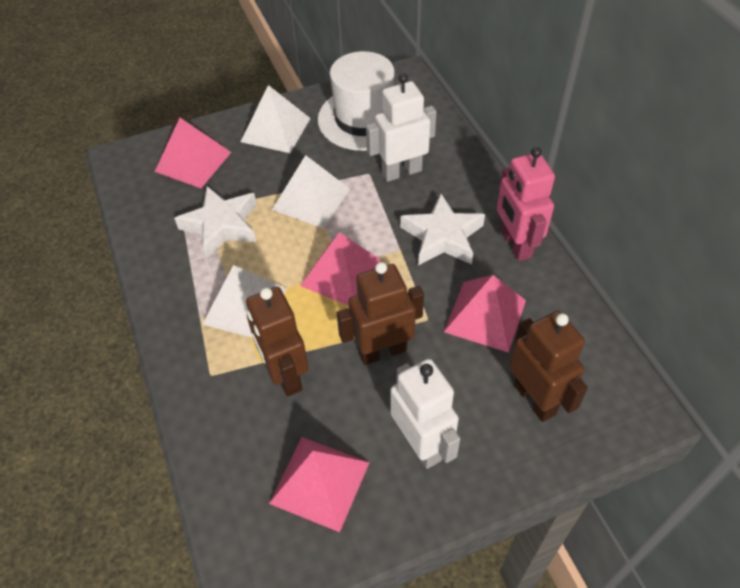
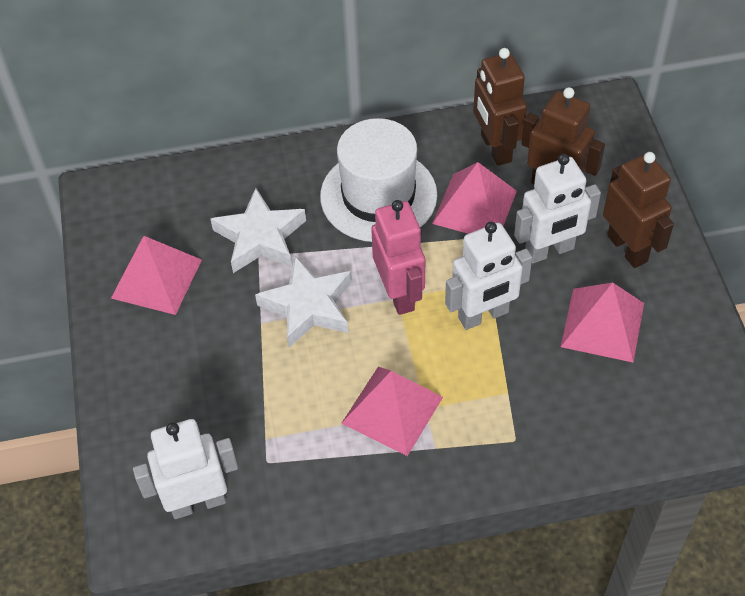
white pyramid: 3 -> 0
white robot: 2 -> 3

